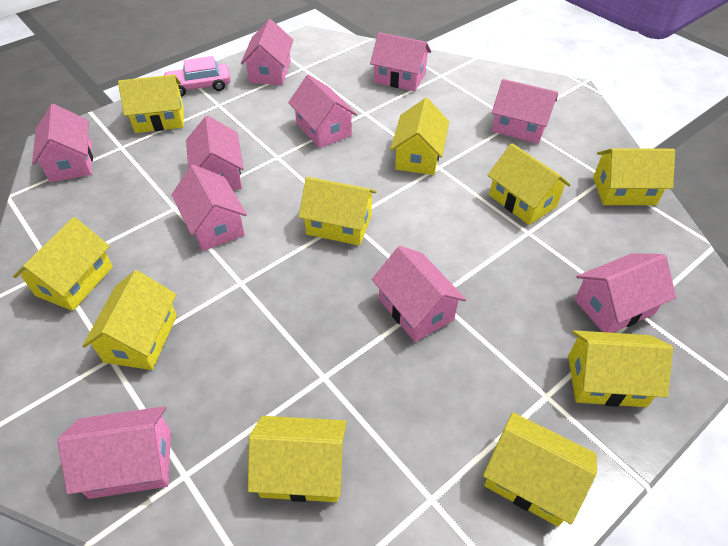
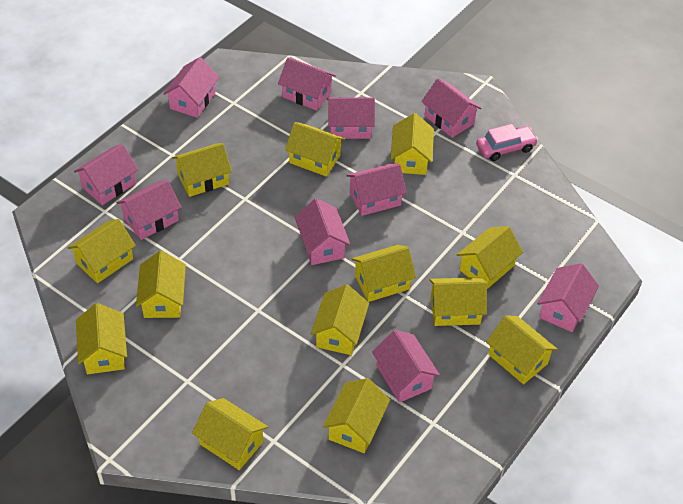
yellow house: 10 -> 13

